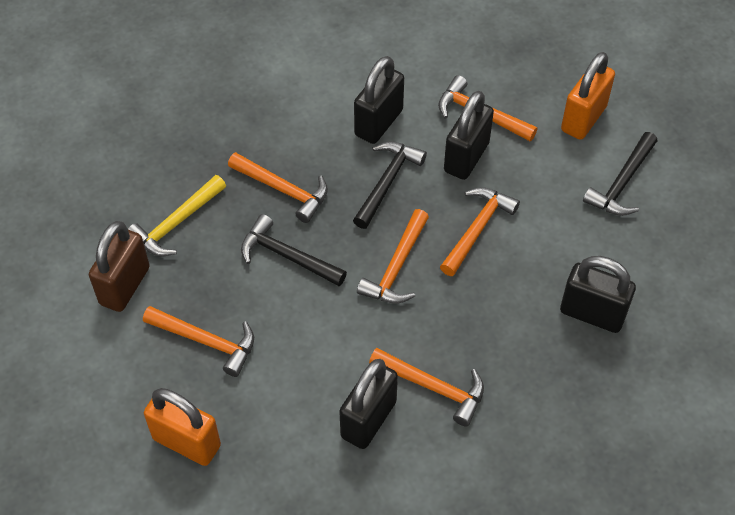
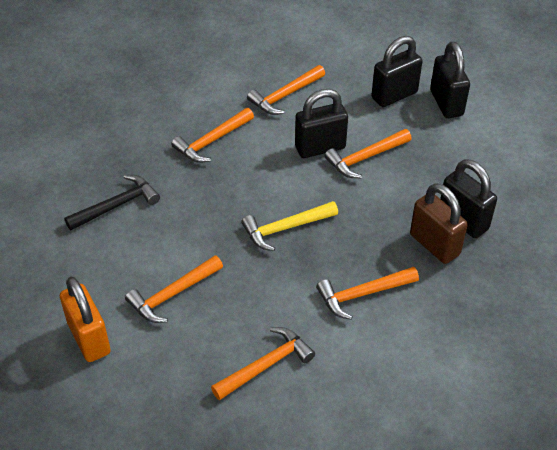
black hammer: 3 -> 1
orange padlock: 2 -> 1

